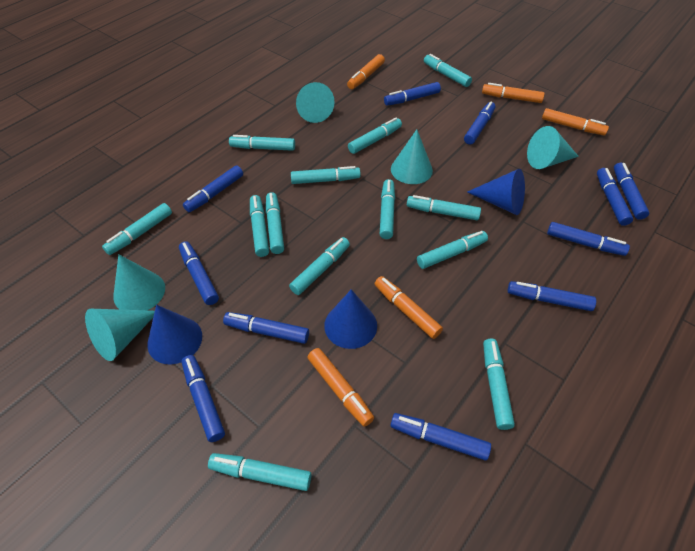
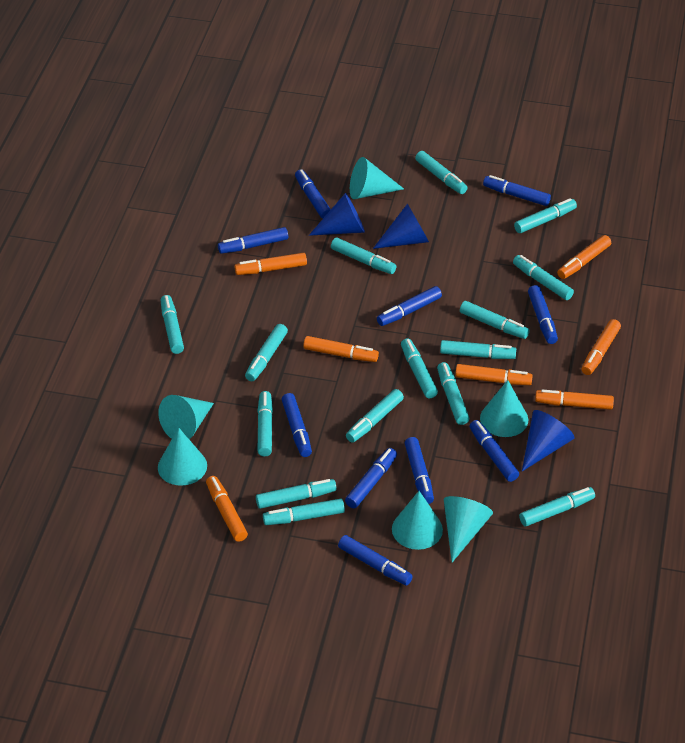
blue marker: 11 -> 10
orange marker: 5 -> 7
turquoise cone: 5 -> 6
turquoise marker: 13 -> 15

